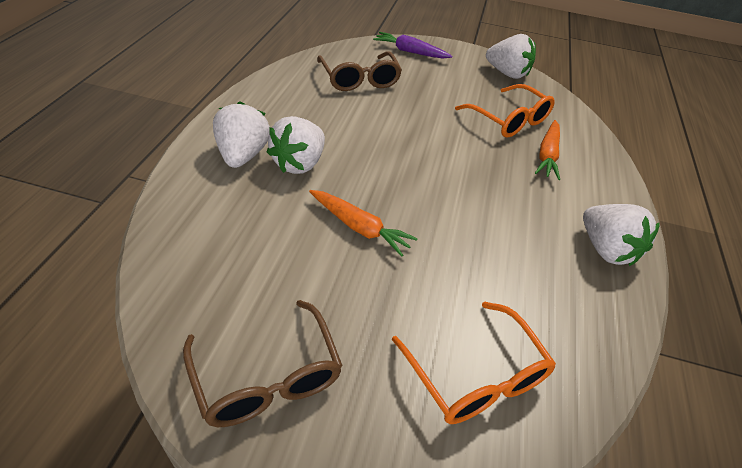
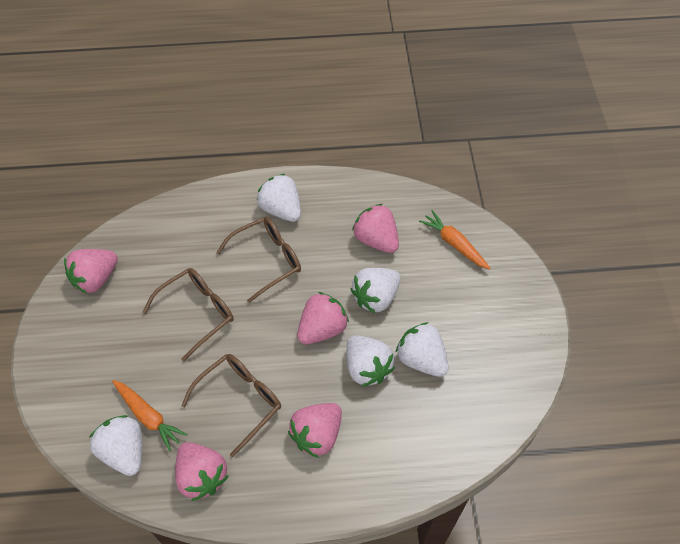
brown glasses: 2 -> 3
orange glasses: 2 -> 0
pink strawberry: 0 -> 5
purple carrot: 1 -> 0
white strawberry: 4 -> 5

